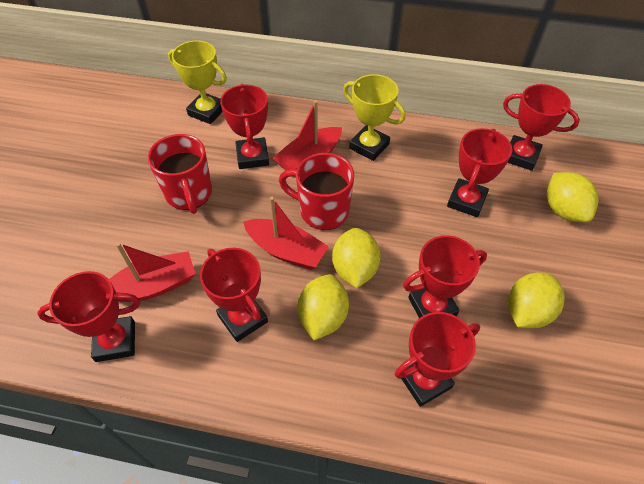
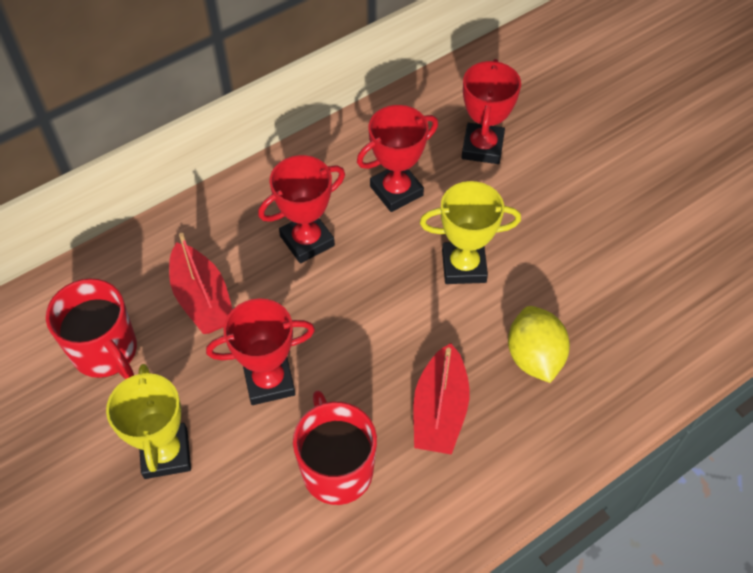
red boat: 3 -> 2
red trophy: 7 -> 4
yellow lemon: 4 -> 1

